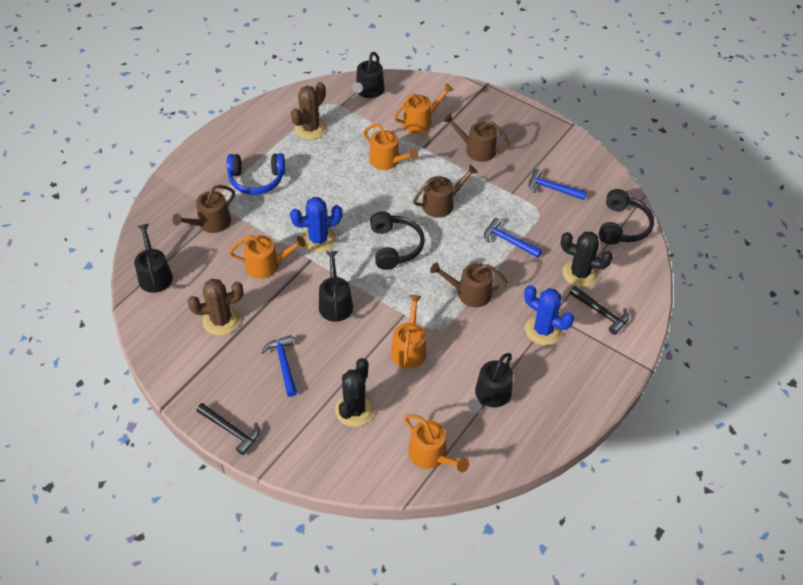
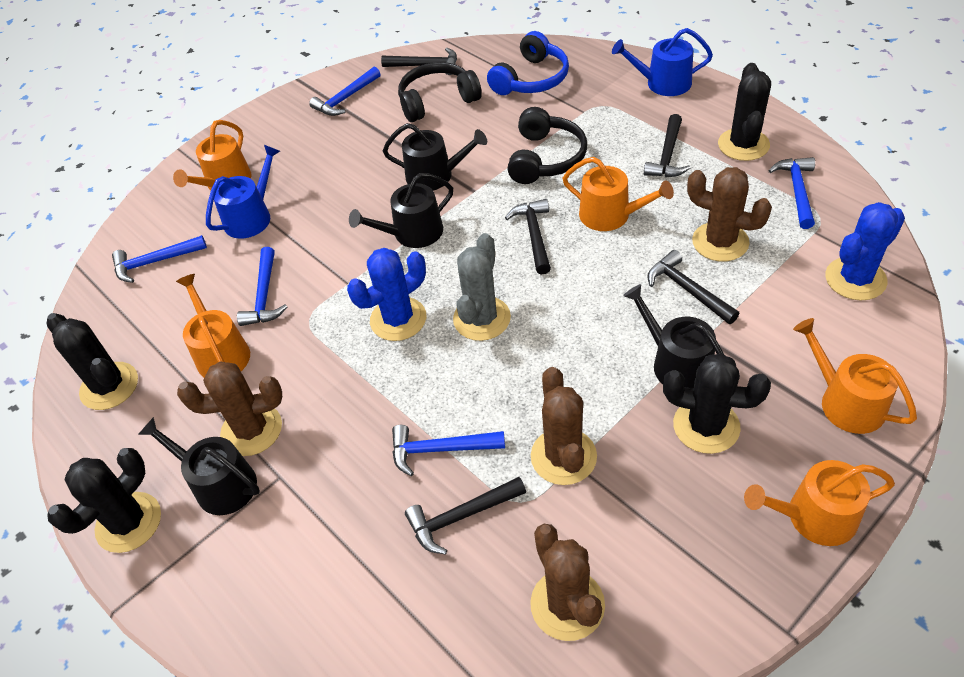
black cactus: 2 -> 4
black hammer: 2 -> 5
blue hammer: 3 -> 5
blue watering can: 0 -> 2
brown cactus: 2 -> 4
brown watering can: 4 -> 0
grey cactus: 0 -> 1

